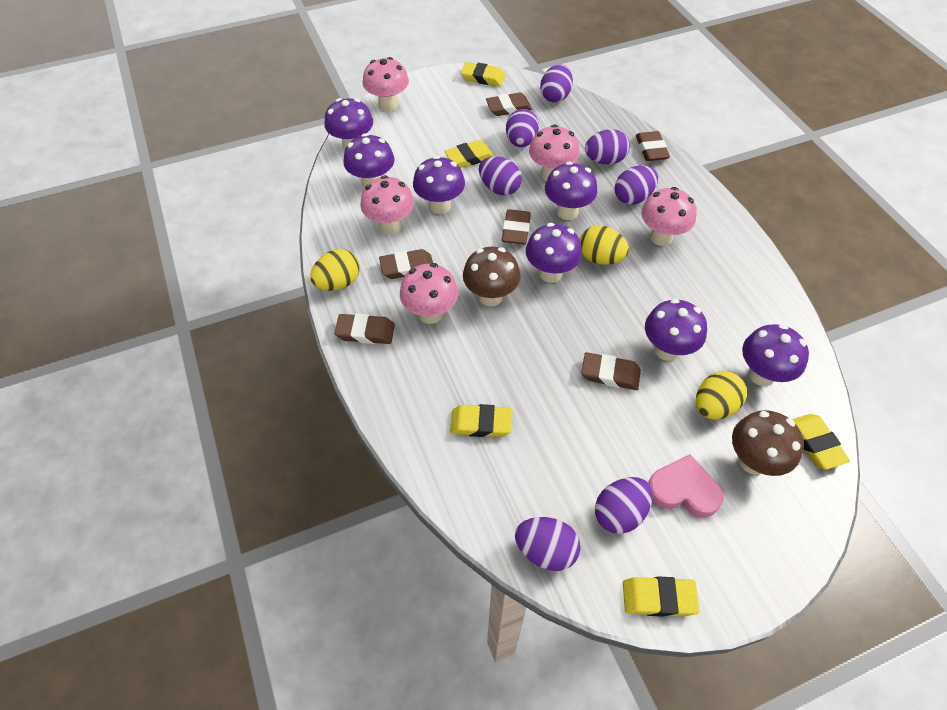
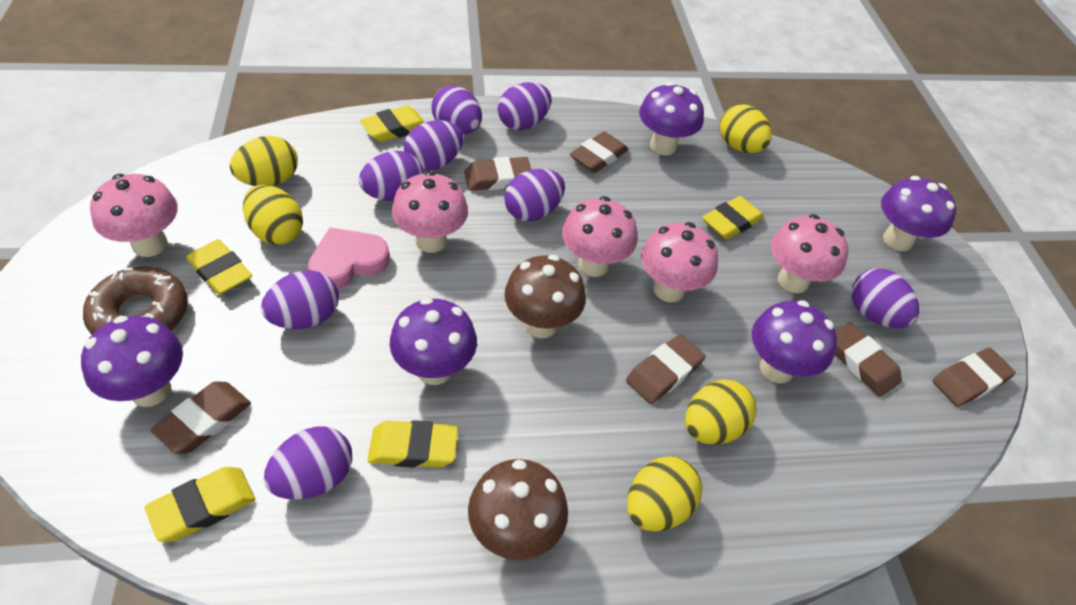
brown donut: 0 -> 1
purple egg: 7 -> 8
purple mushroom: 7 -> 5
yellow egg: 3 -> 5

